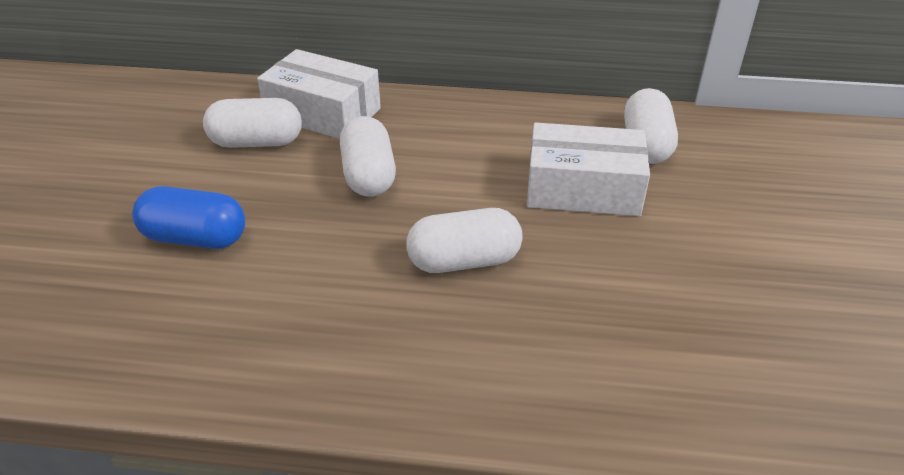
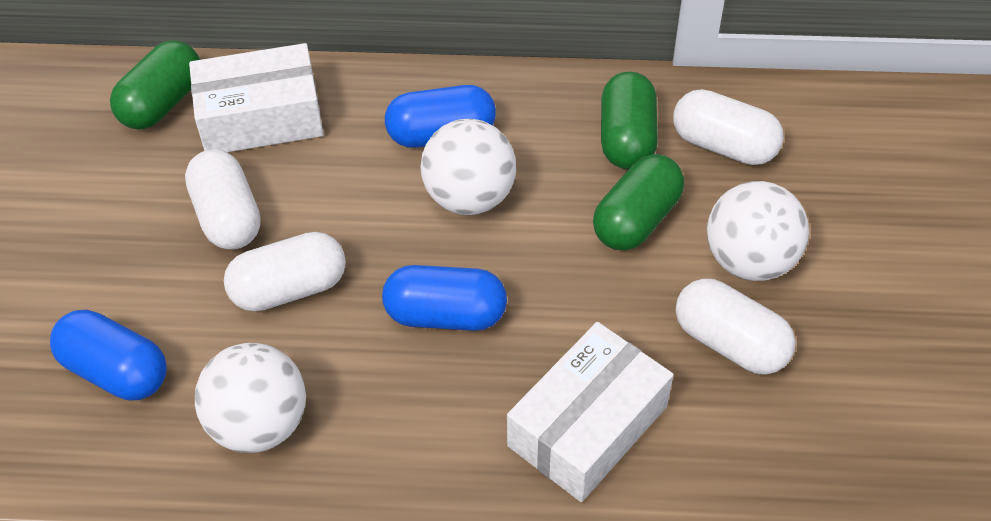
blue capsule: 1 -> 3
green capsule: 0 -> 3
white ball: 0 -> 3

